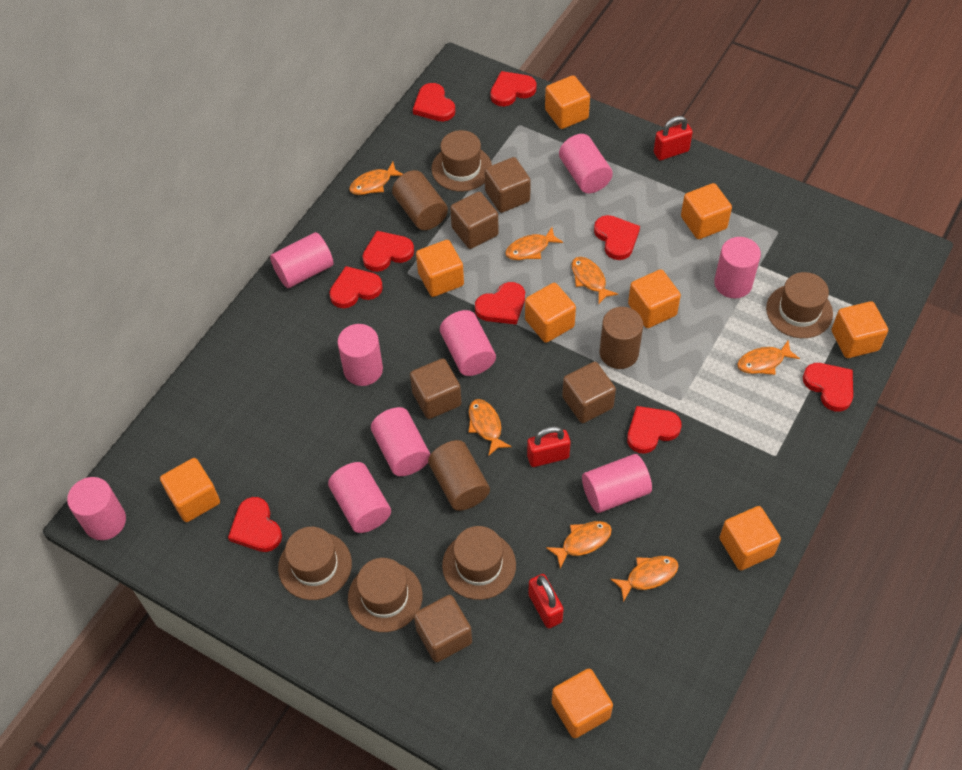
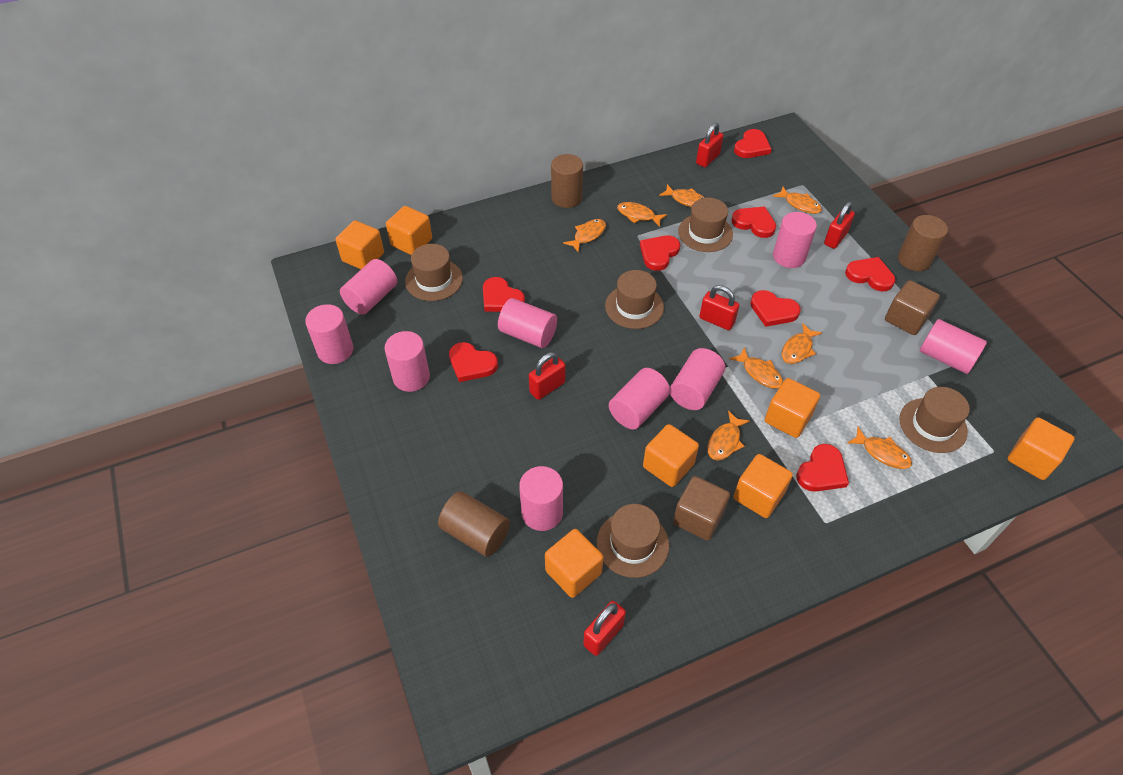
brown cube: 5 -> 2
orange cube: 9 -> 7
orange fish: 7 -> 8
red heart: 9 -> 8
red padlock: 3 -> 5

